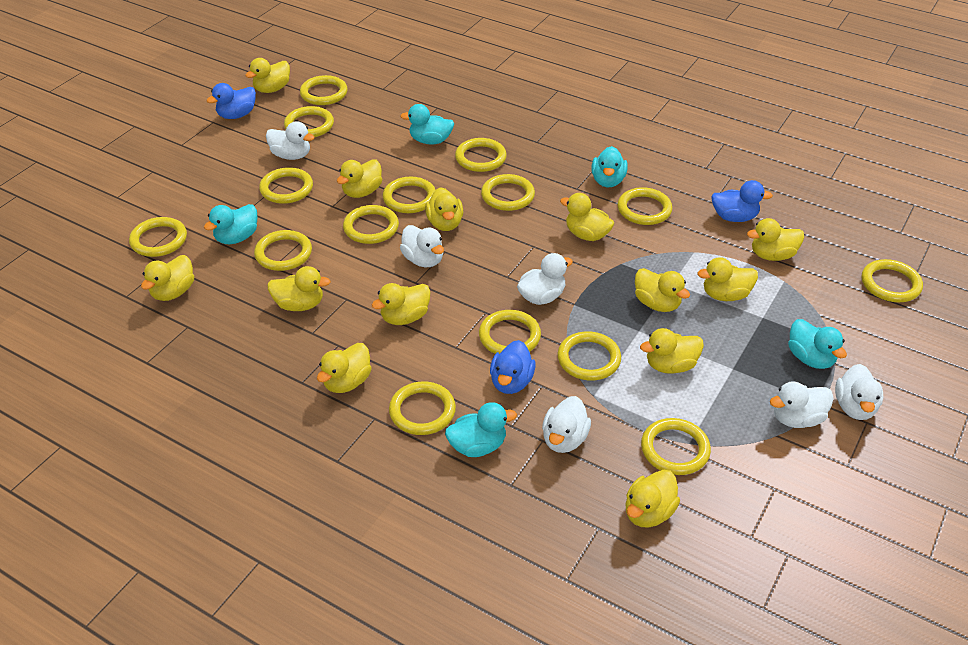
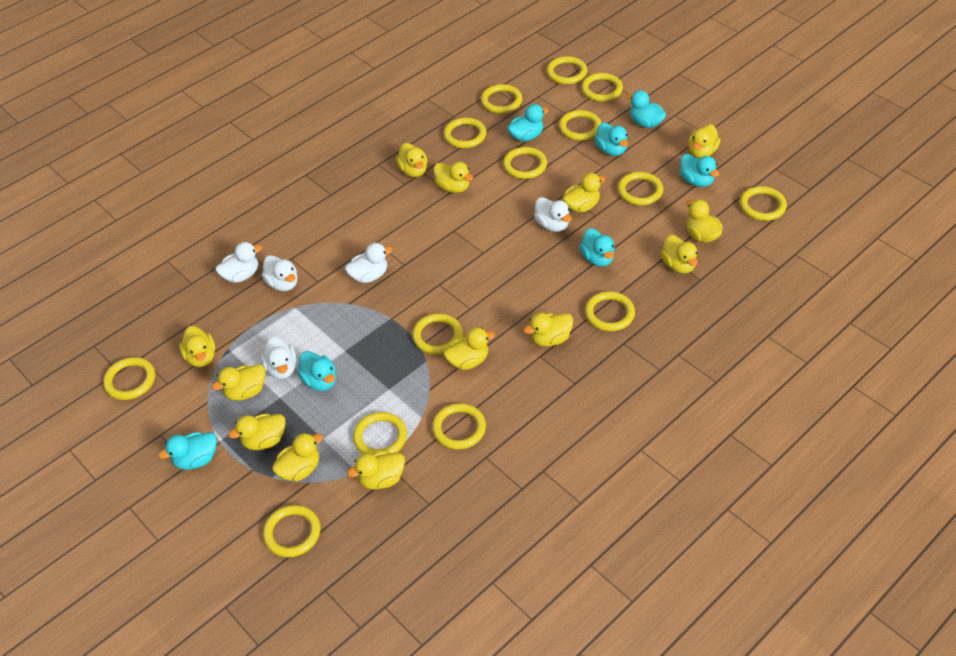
blue duck: 3 -> 0
turquoise duck: 5 -> 7
white duck: 6 -> 5
yellow ring: 15 -> 14

